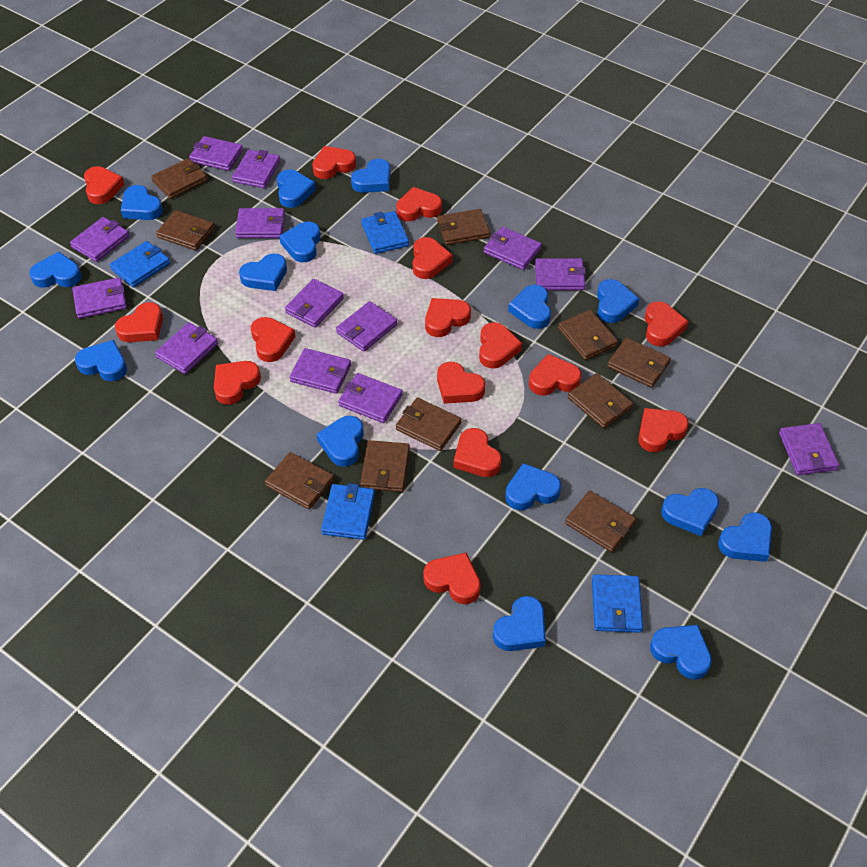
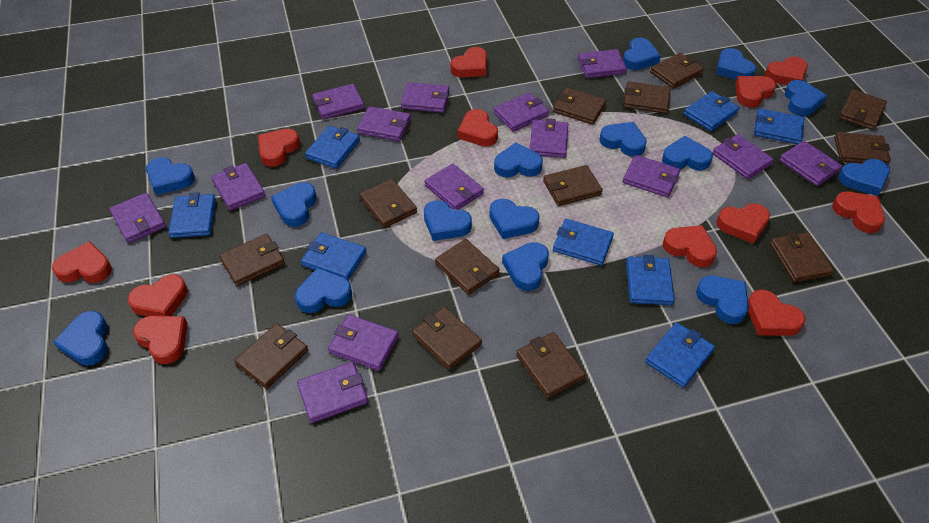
blue wallet: 4 -> 8
brown wallet: 10 -> 13
purple wallet: 13 -> 14
red heart: 15 -> 12

